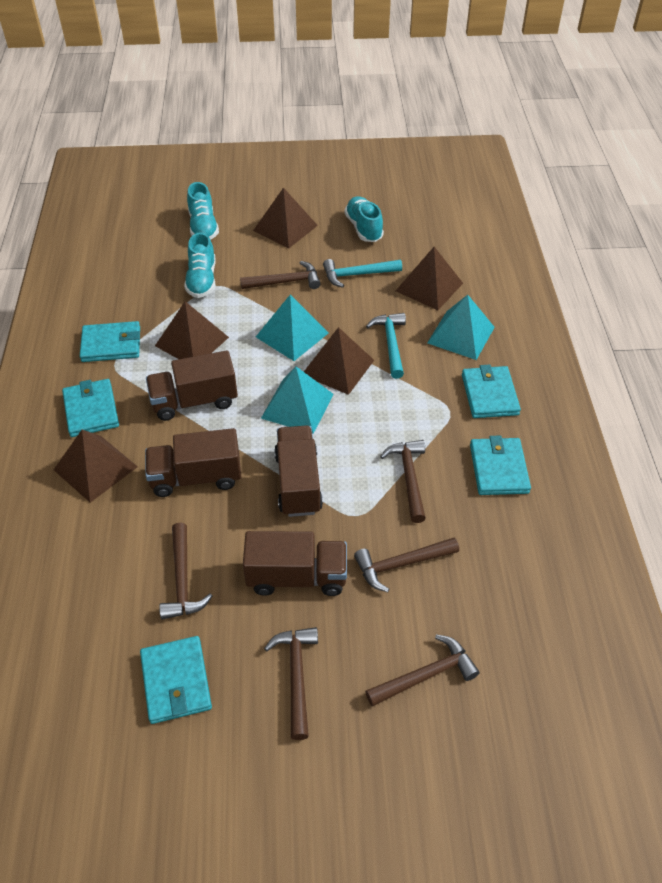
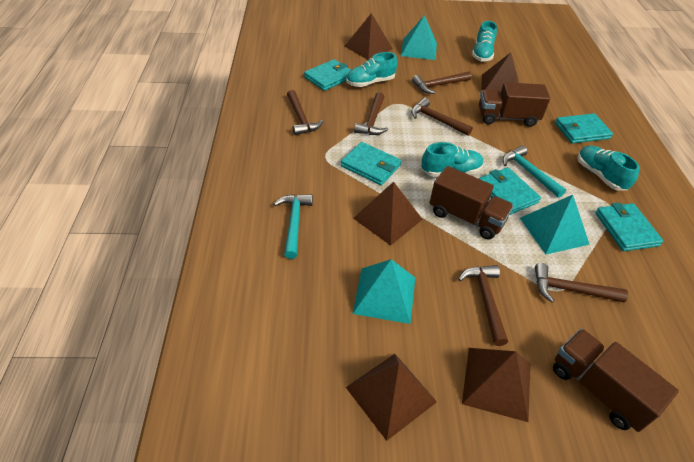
brown truck: 4 -> 3
turquoise shoe: 3 -> 4

